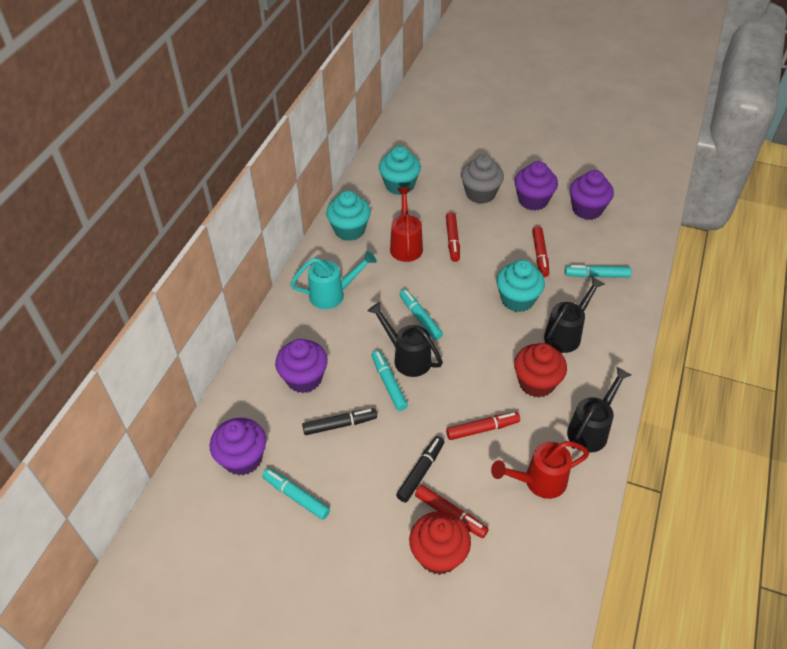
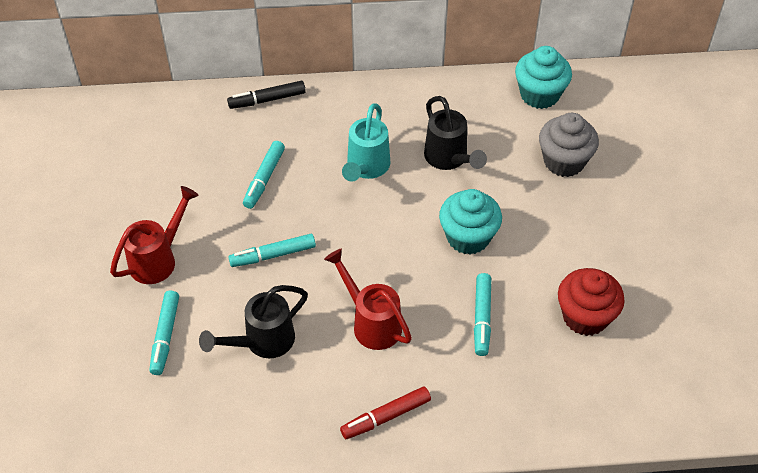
black marker: 2 -> 1
black watering can: 3 -> 2
purple cupcake: 4 -> 0
red cupcake: 2 -> 1
red marker: 4 -> 1
turquoise cupcake: 3 -> 2

